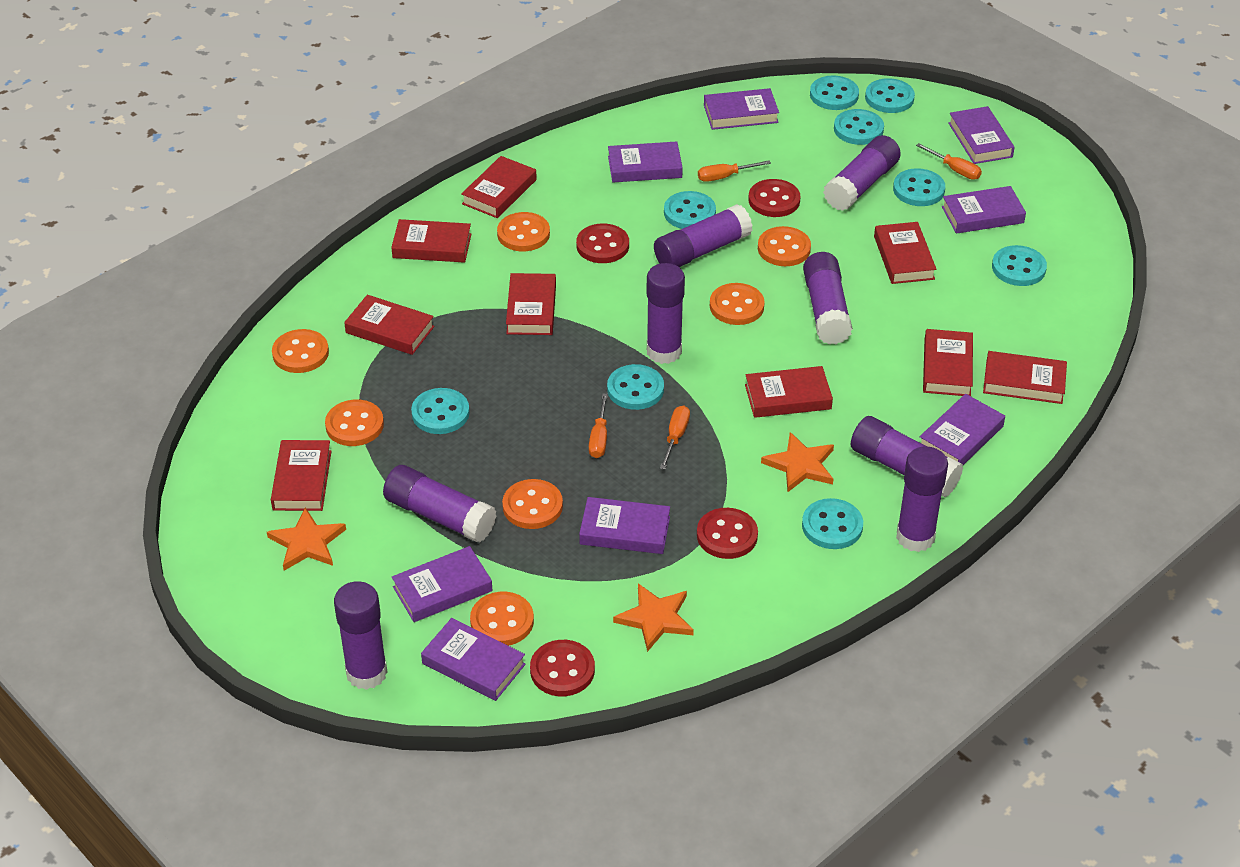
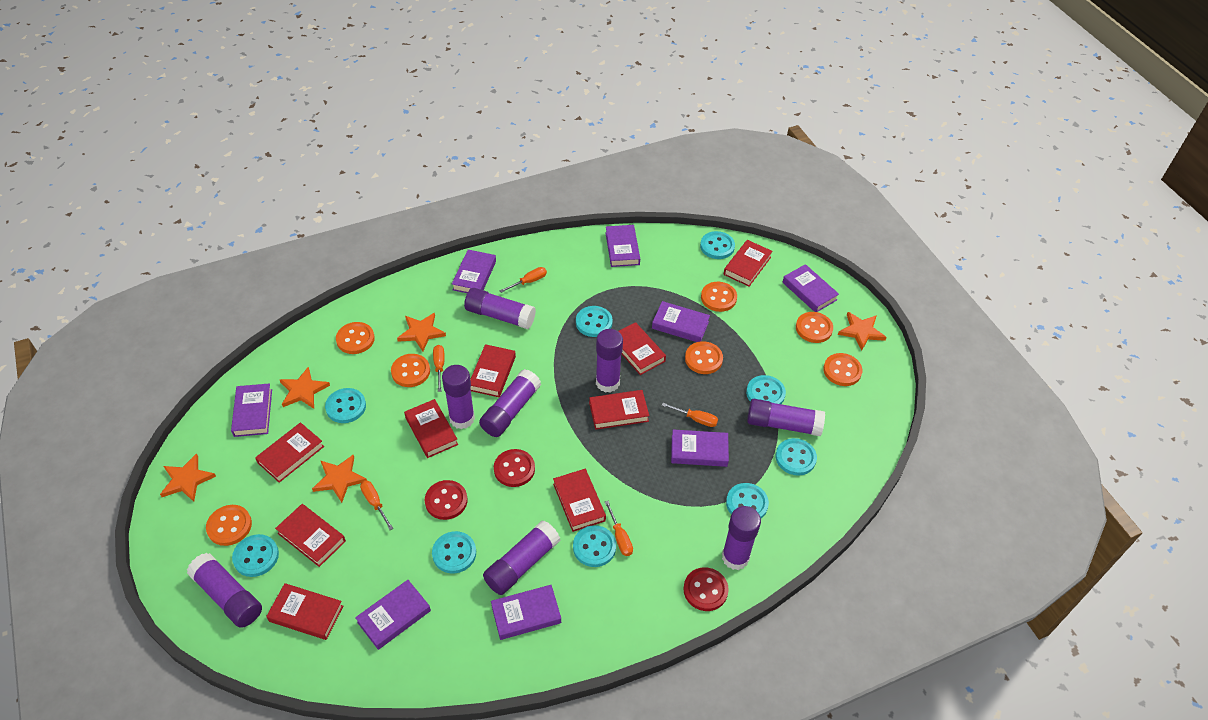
orange screwdriver: 4 -> 5
orange star: 3 -> 5
red button: 4 -> 3

